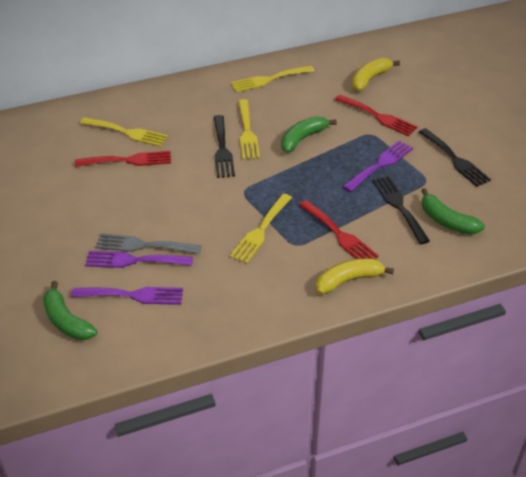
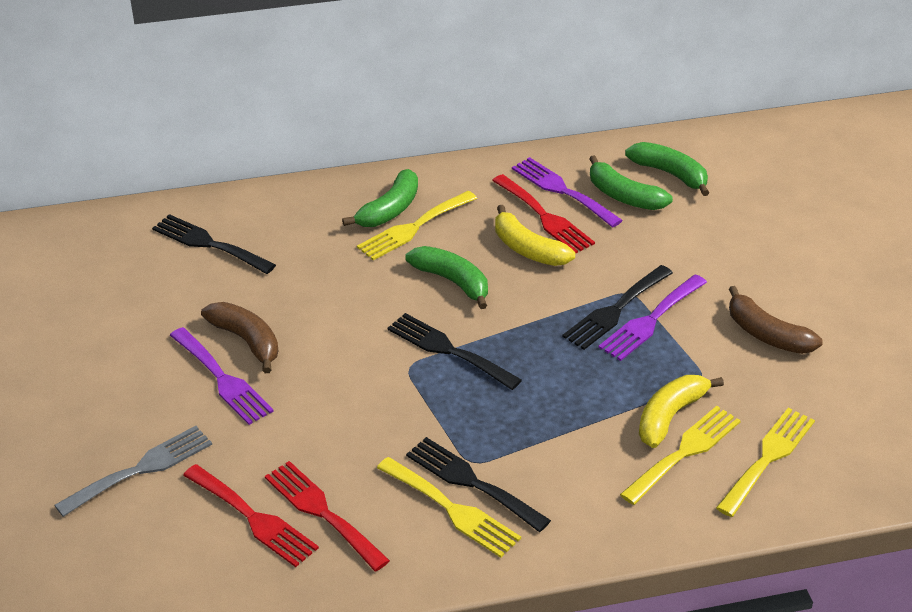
black fork: 3 -> 4
brown banana: 0 -> 2
green banana: 3 -> 4

